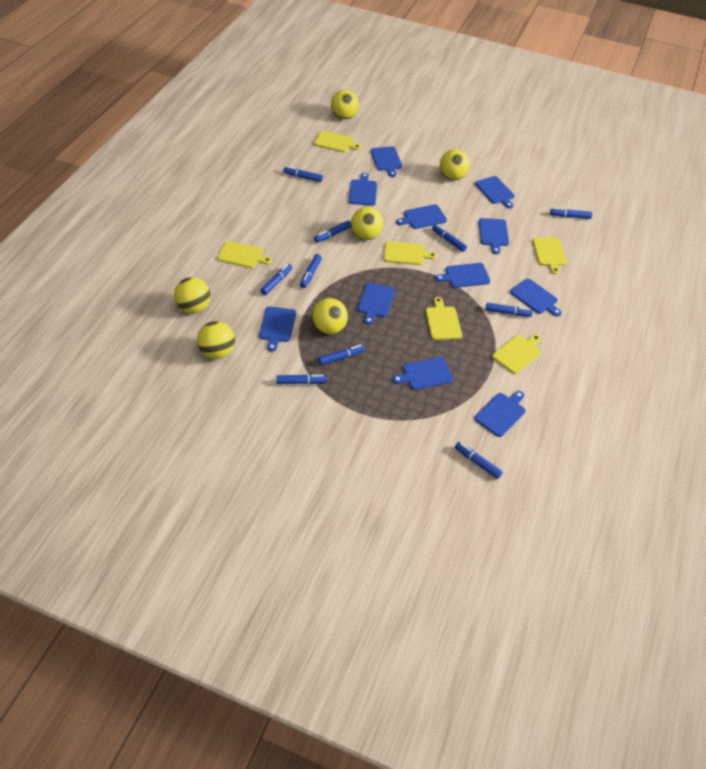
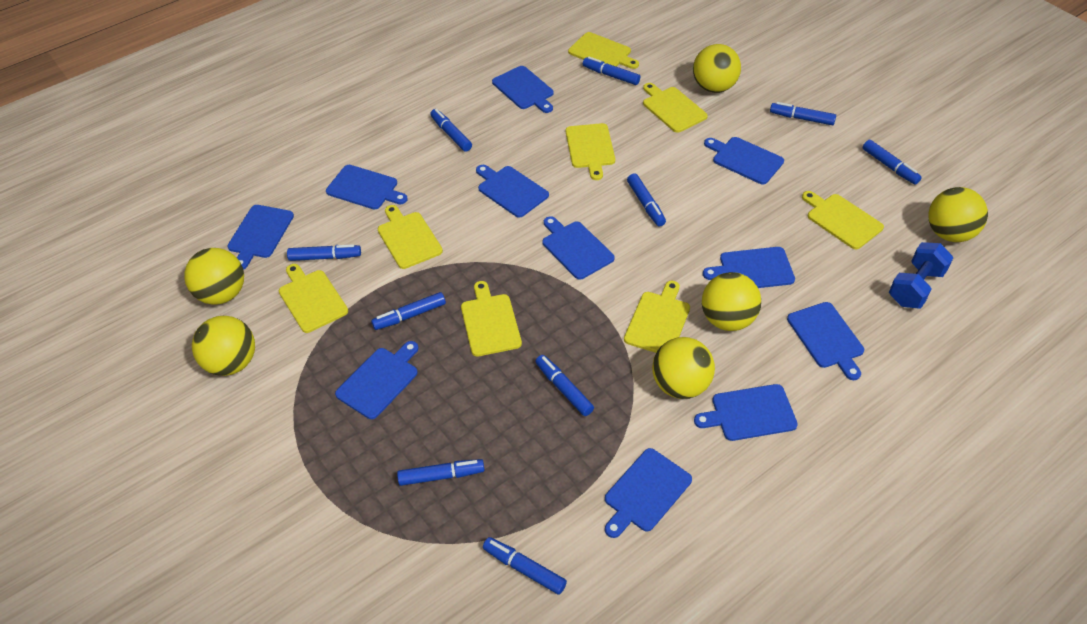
blue dumbbell: 0 -> 1
yellow cutting board: 6 -> 8

